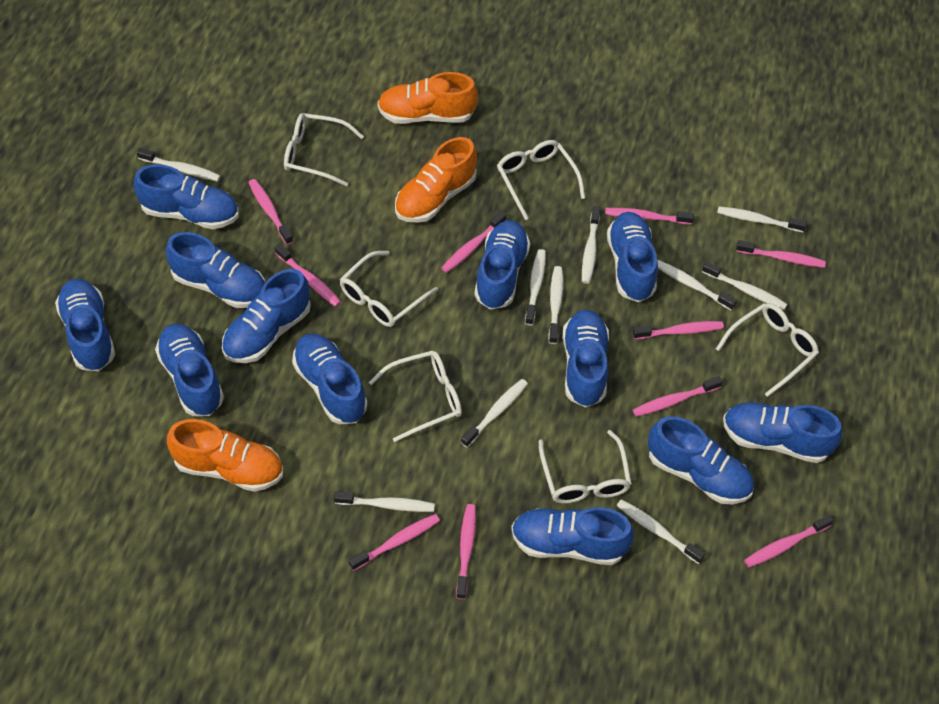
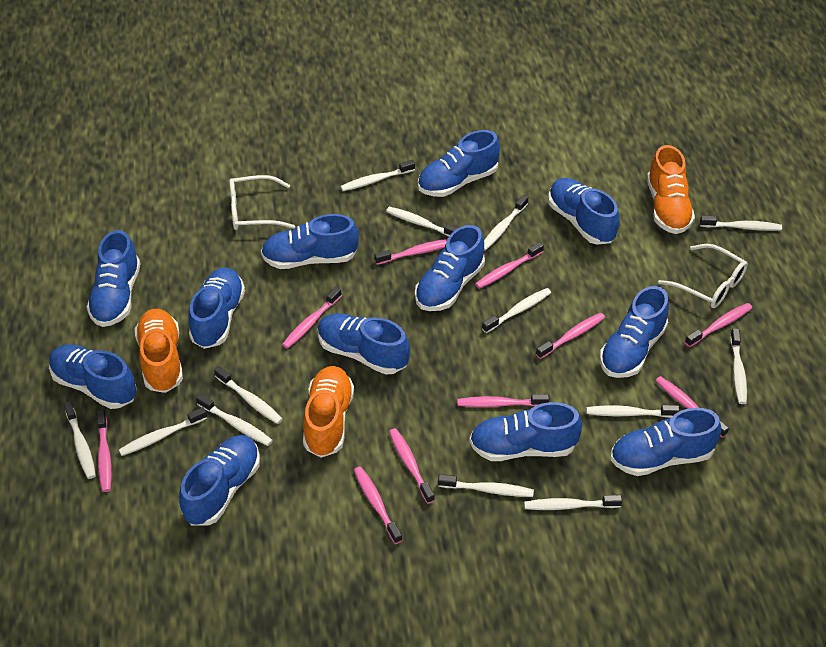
white glasses: 6 -> 2
white toothbrush: 10 -> 13

